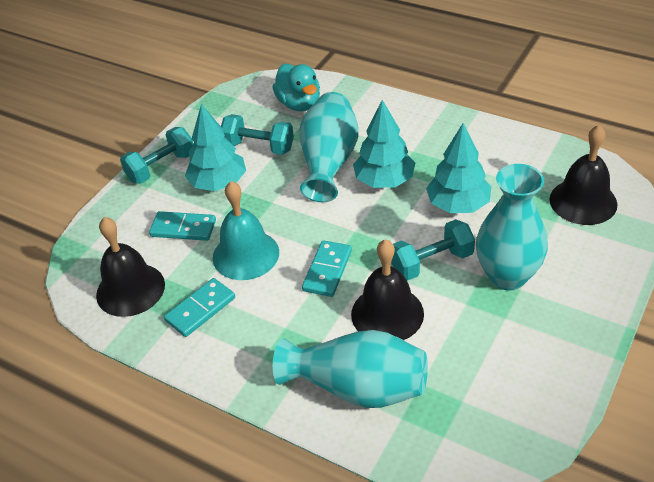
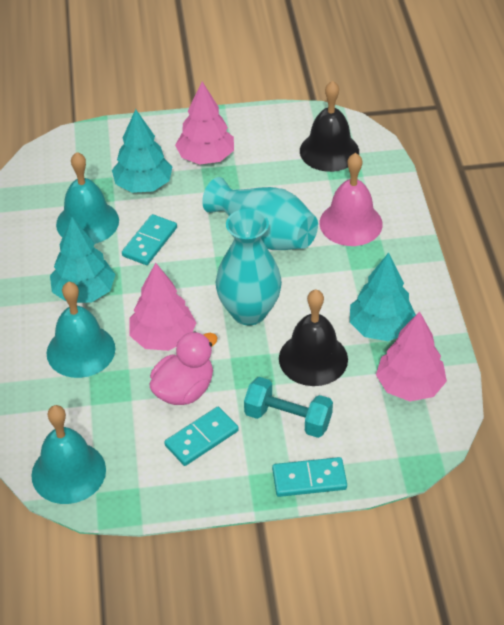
black bell: 3 -> 2
pink bell: 0 -> 1
pink duck: 0 -> 1
pink tree: 0 -> 3
turquoise bell: 1 -> 3
turquoise duck: 1 -> 0
turquoise dumbbell: 3 -> 1
turquoise vase: 3 -> 2

